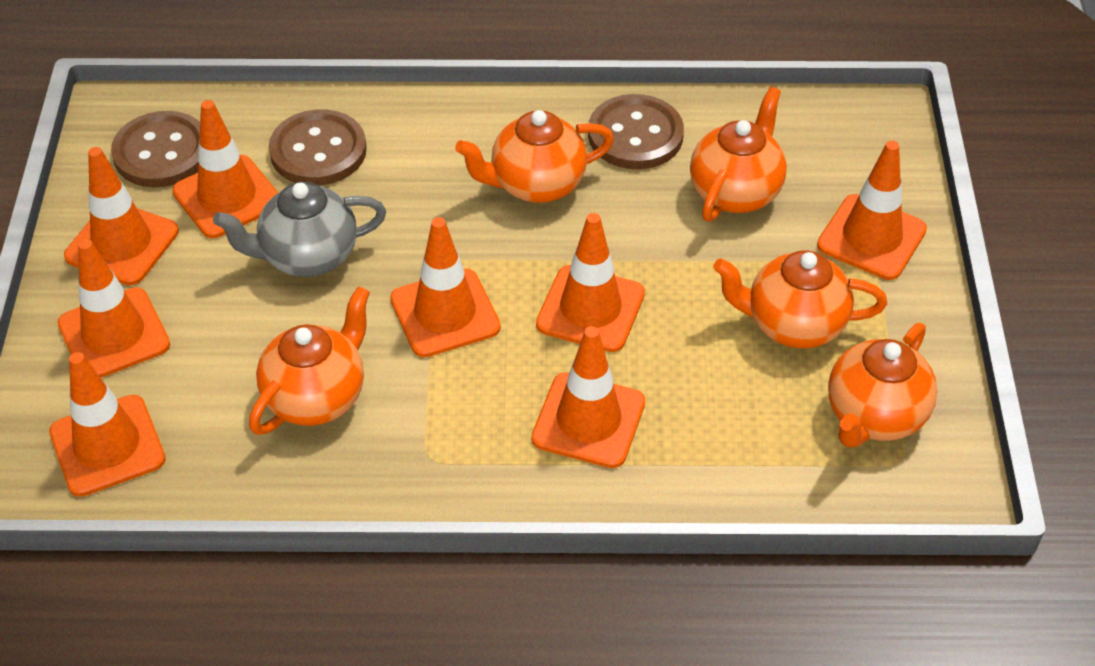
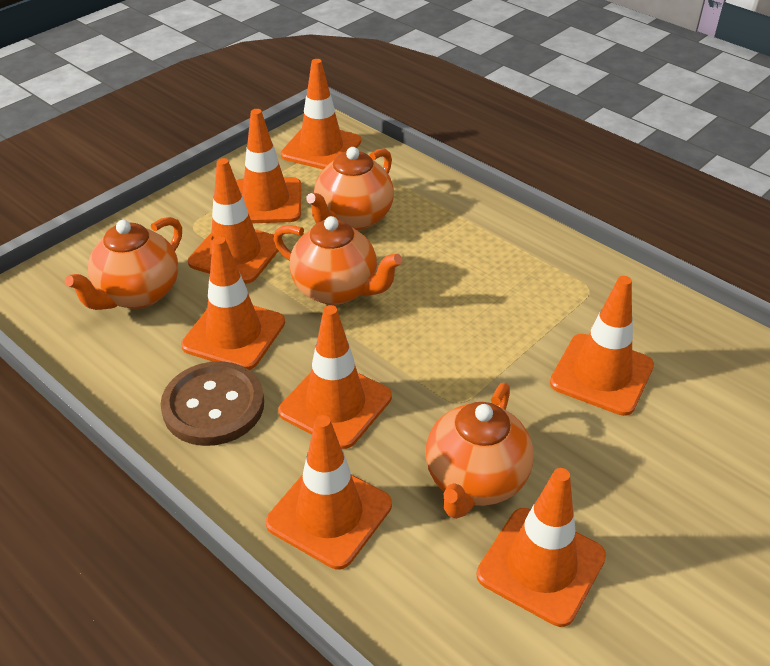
brown button: 3 -> 1
grey teapot: 1 -> 0
orange teapot: 5 -> 4

